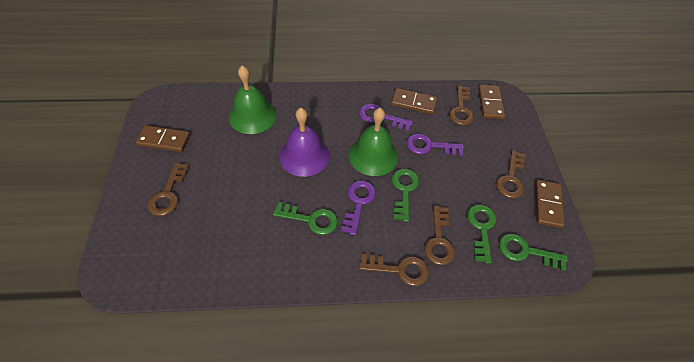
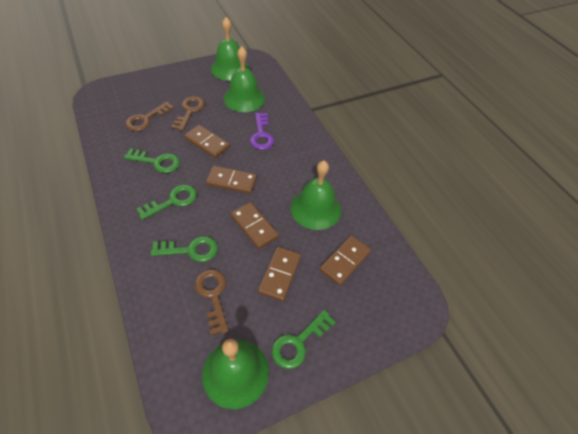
brown domino: 4 -> 5
brown key: 5 -> 3
green bell: 2 -> 4
purple bell: 1 -> 0
purple key: 3 -> 1

